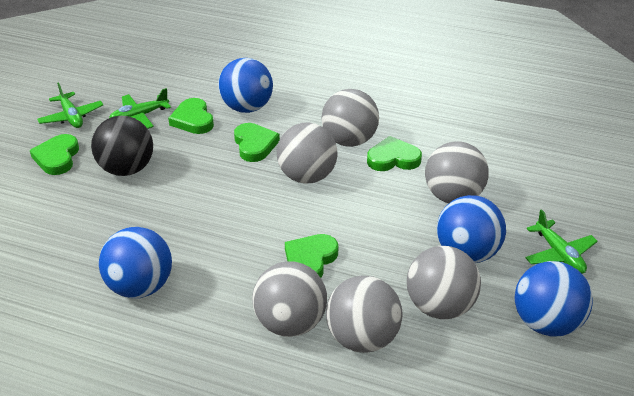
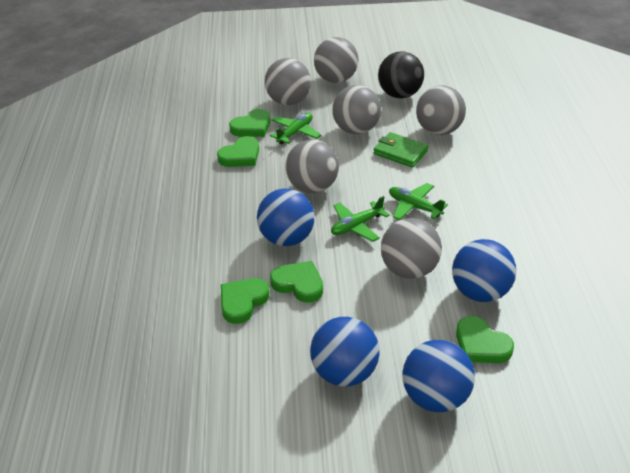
green wallet: 0 -> 1

